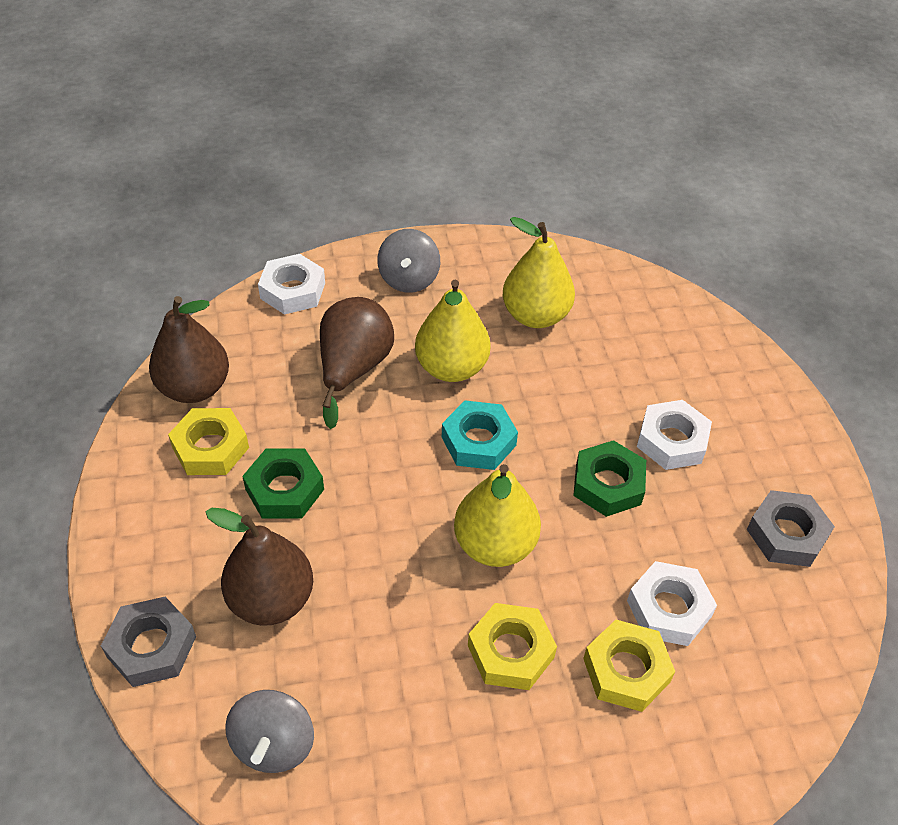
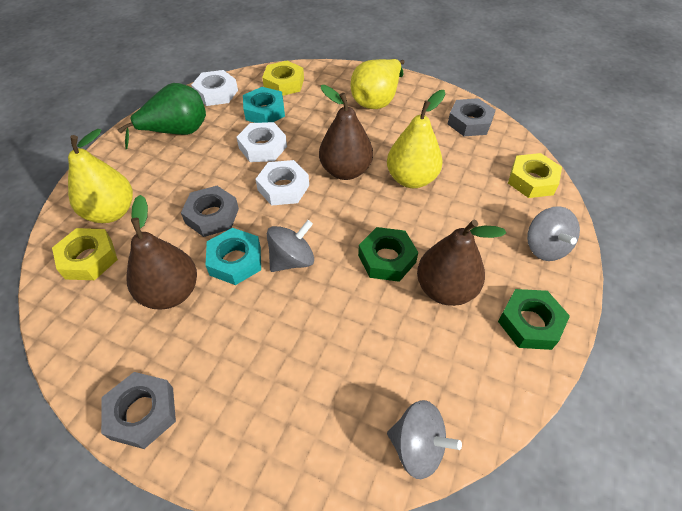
green pear: 0 -> 1
grey nut: 2 -> 3
grey spinning top: 2 -> 3
turquoise nut: 1 -> 2

